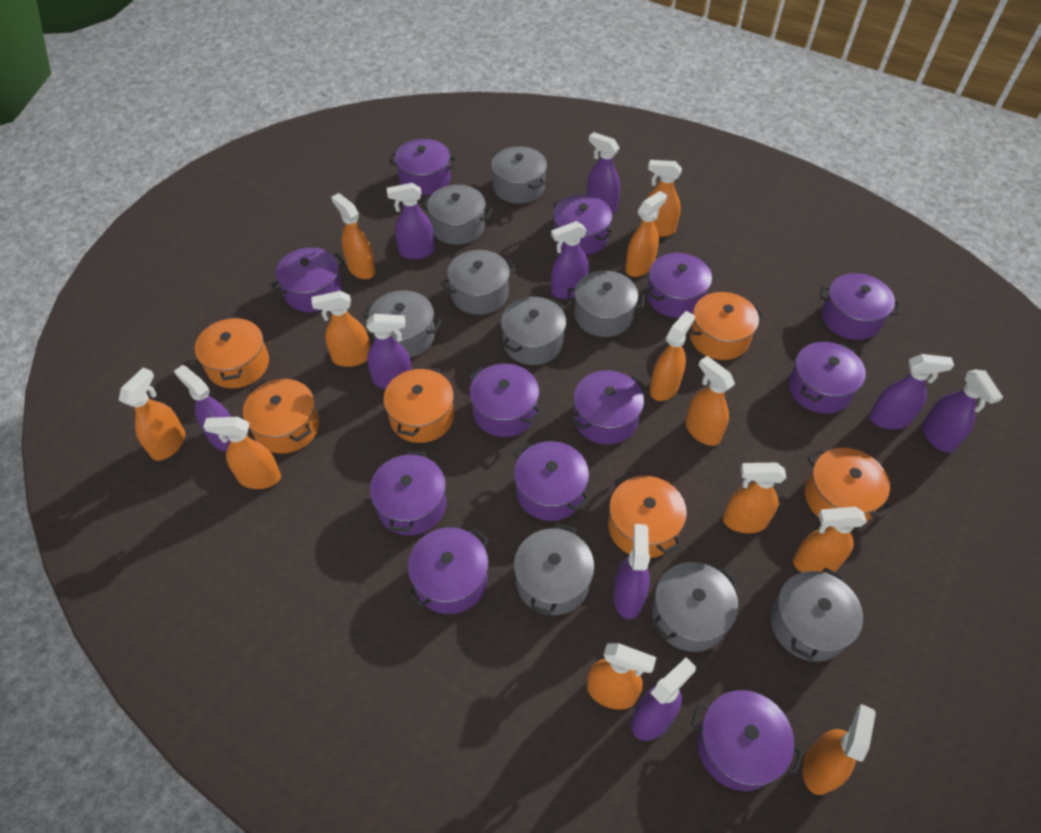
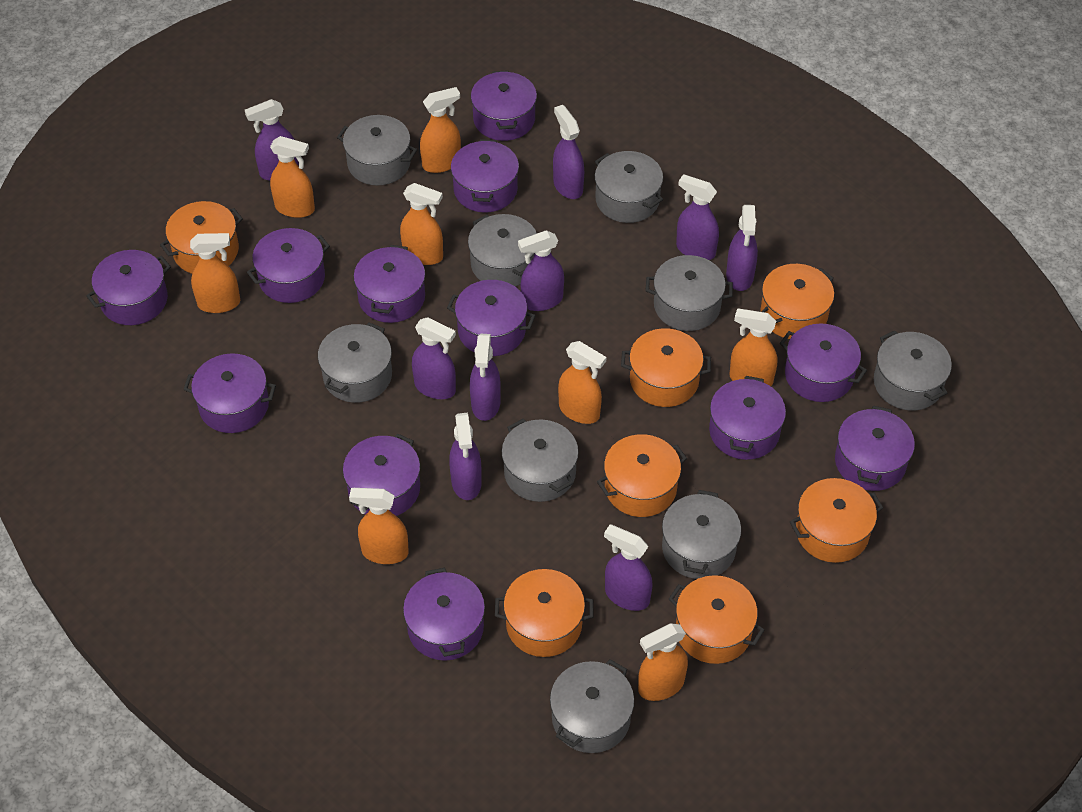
orange pot: 6 -> 7
orange spray bottle: 12 -> 8

